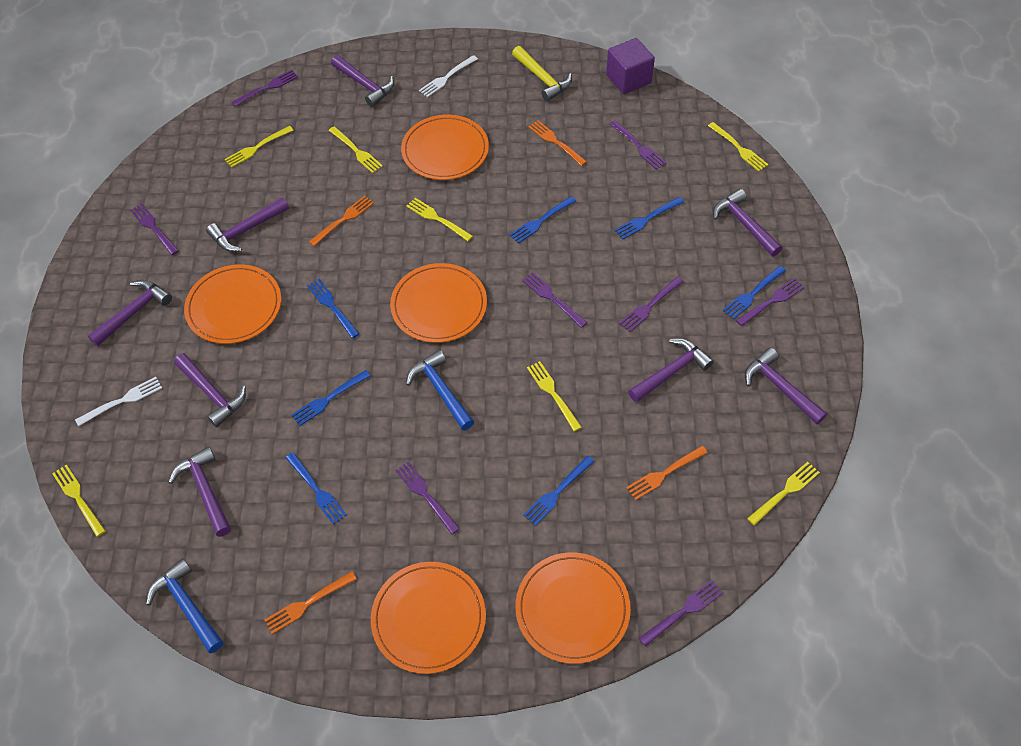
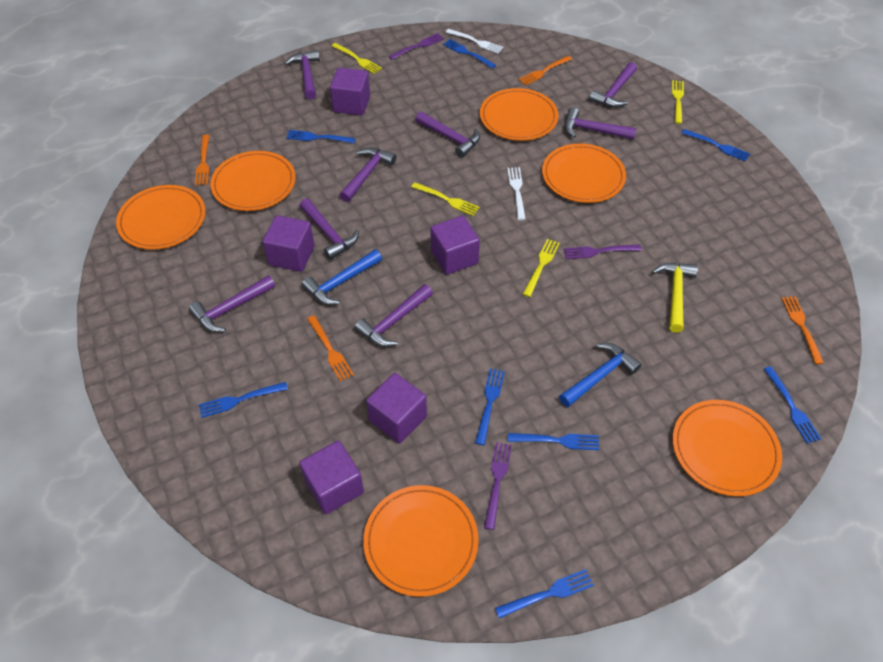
blue fork: 7 -> 8
orange plate: 5 -> 6
purple cube: 1 -> 5
purple fork: 8 -> 3
yellow fork: 7 -> 4

